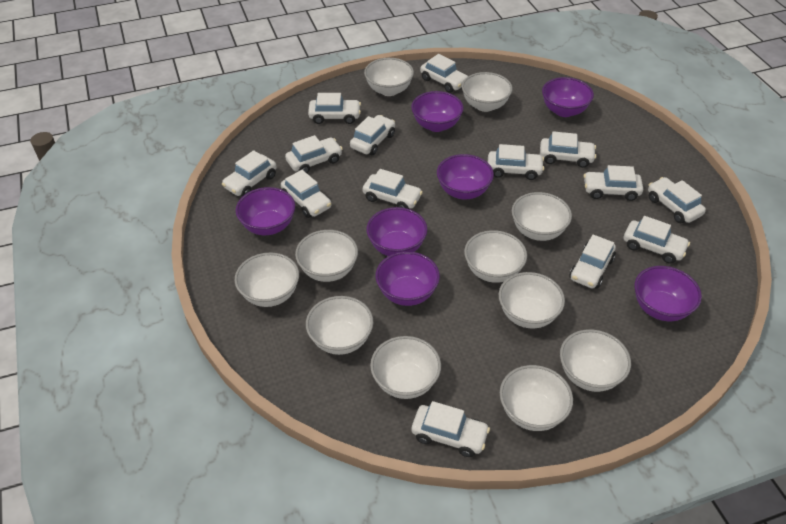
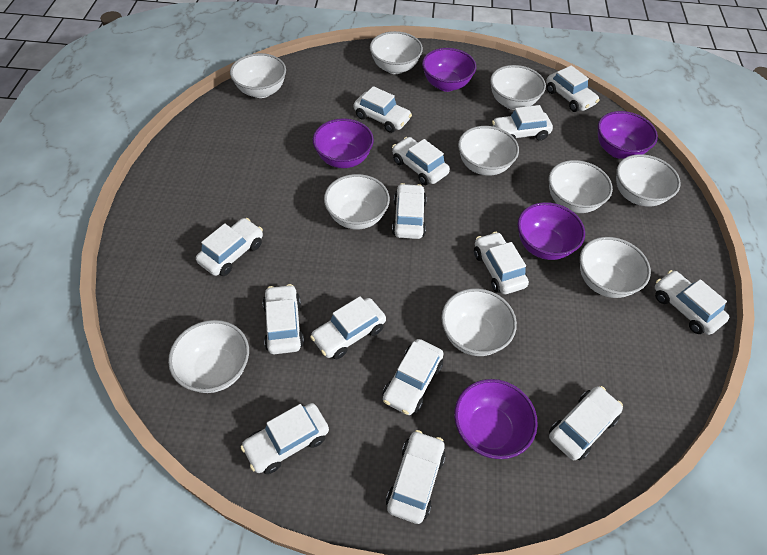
purple bowl: 7 -> 5
white bowl: 11 -> 10

